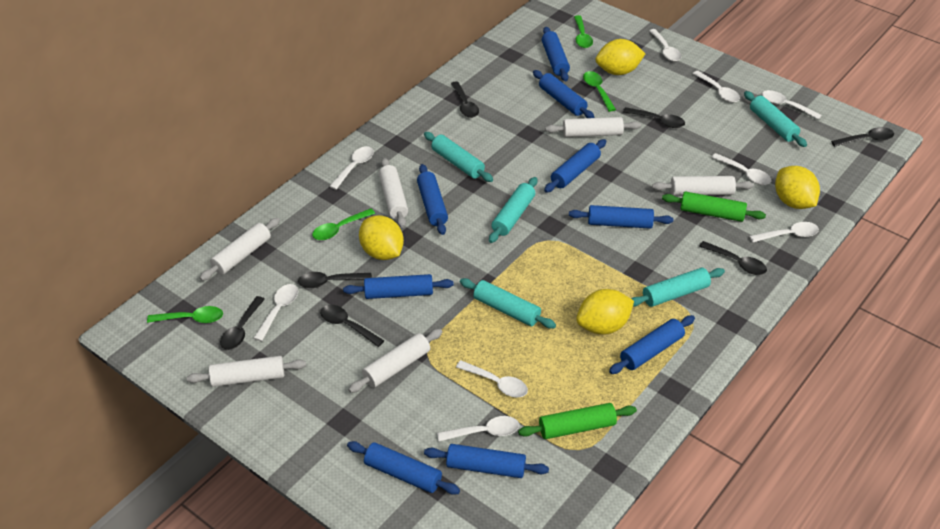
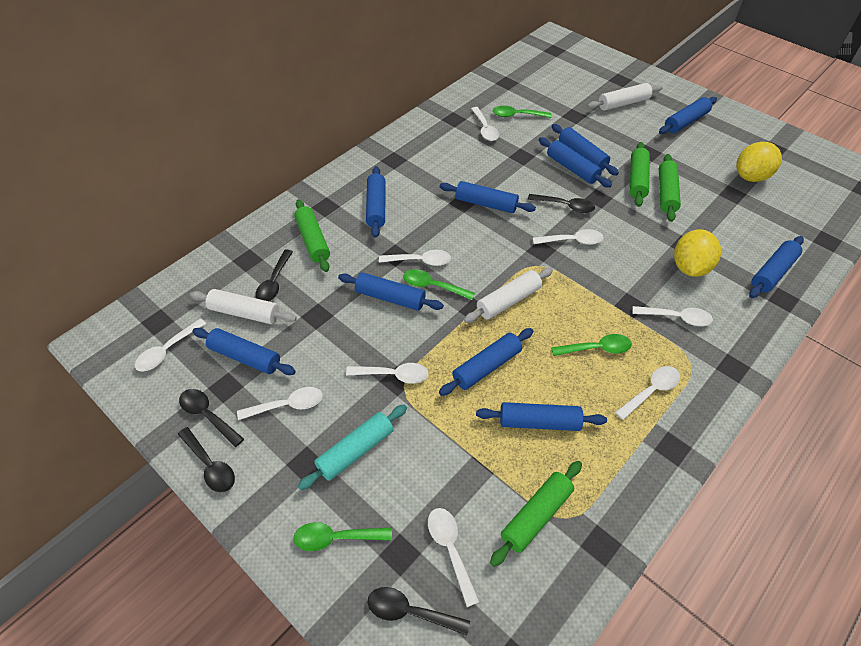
black spoon: 7 -> 5
blue rolling pin: 9 -> 10
green rolling pin: 2 -> 4
turquoise rolling pin: 5 -> 1
white rolling pin: 6 -> 3
yellow lemon: 4 -> 2

